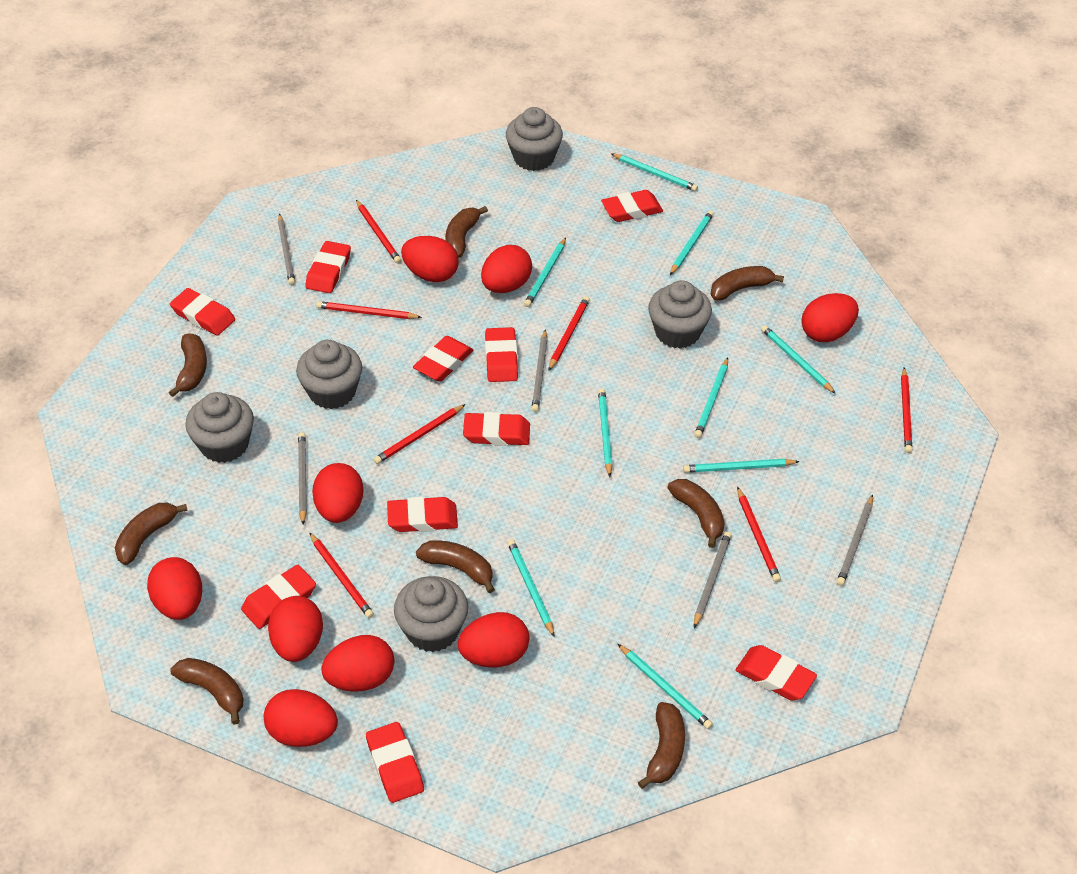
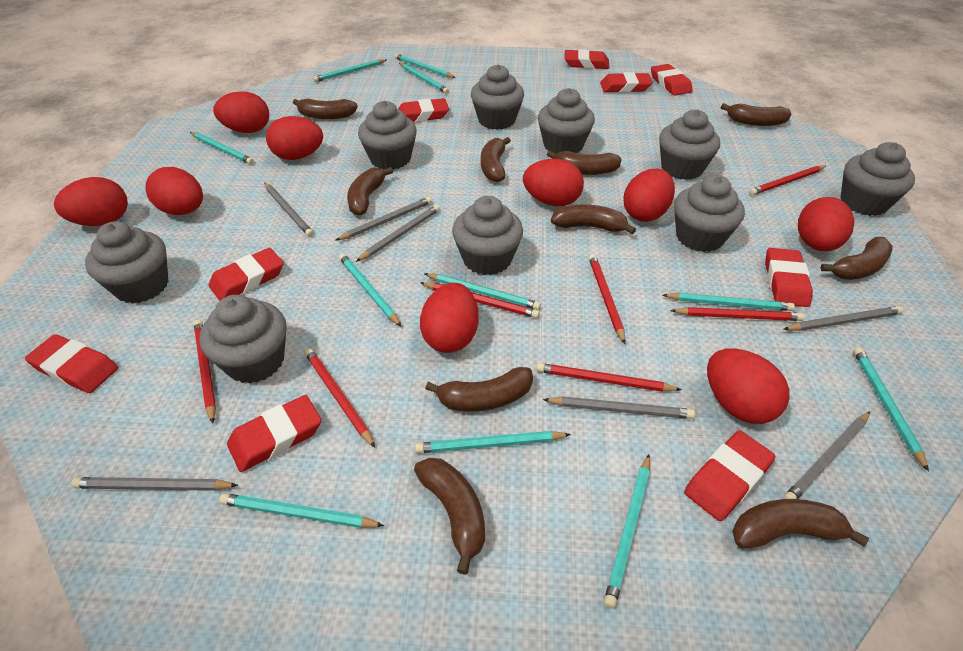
brown banana: 8 -> 10
grey cupcake: 5 -> 9
grey pencil: 5 -> 7
red eraser: 10 -> 9
turquoise pencil: 9 -> 11

